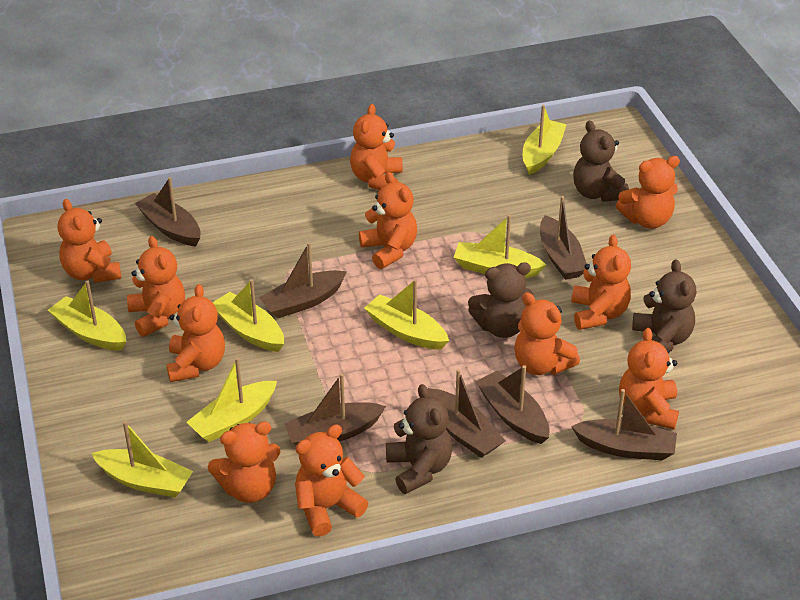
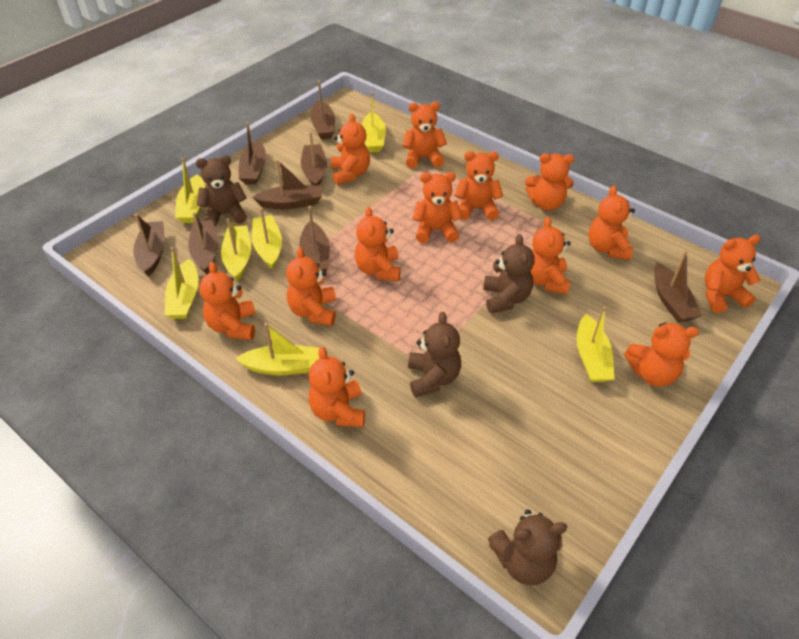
brown boat: 7 -> 8
orange teddy bear: 11 -> 13

